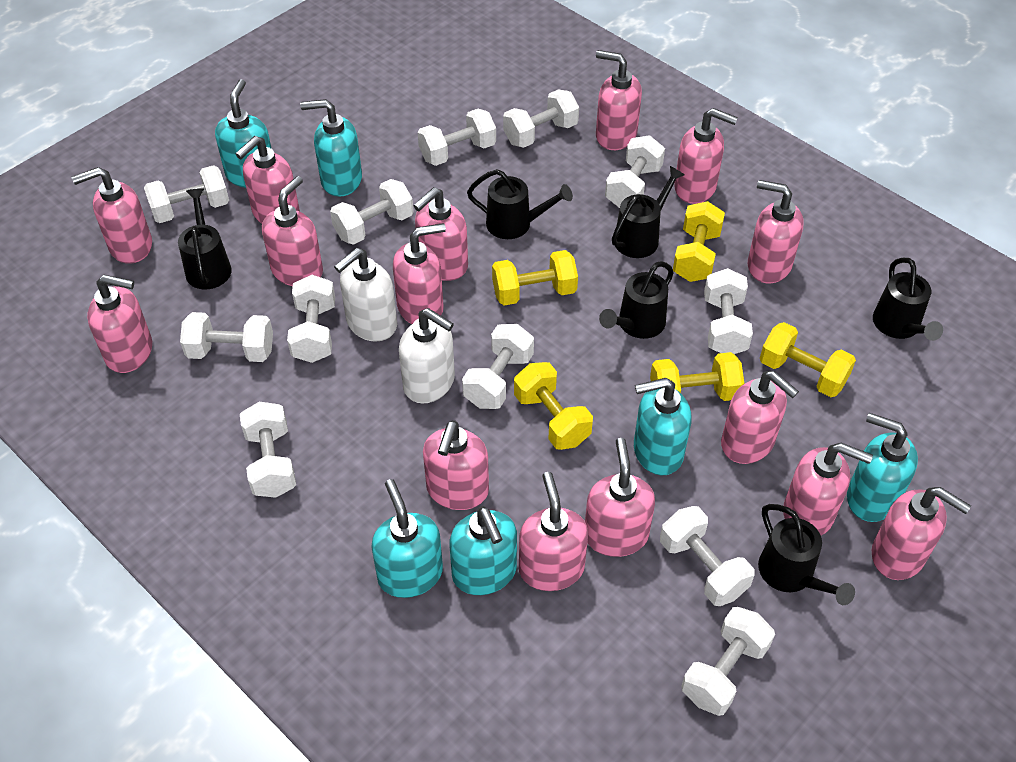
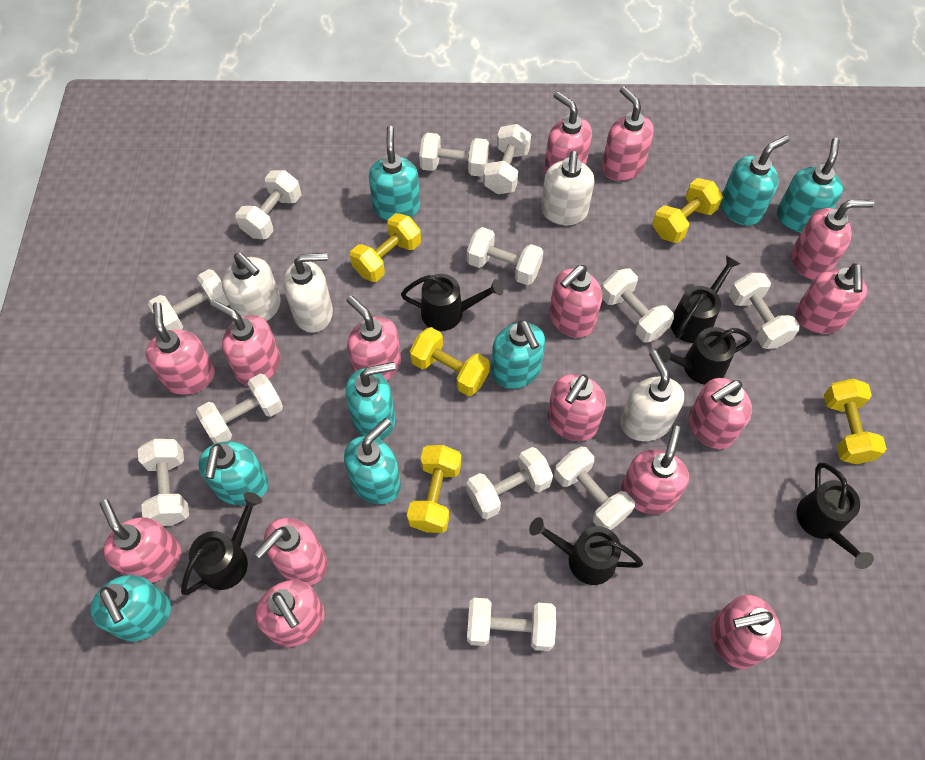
turquoise soap dispenser: 6 -> 8
white soap dispenser: 2 -> 4

